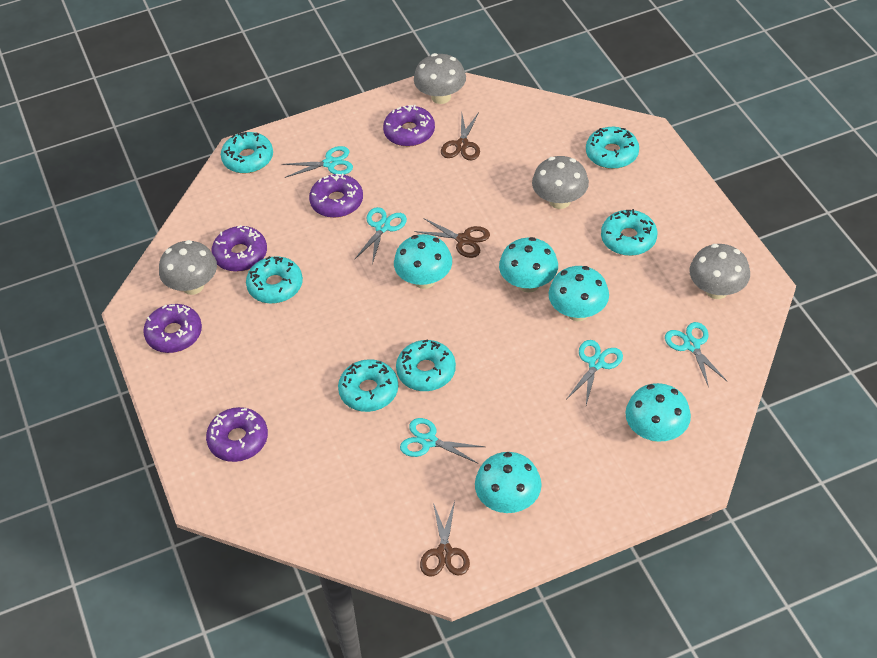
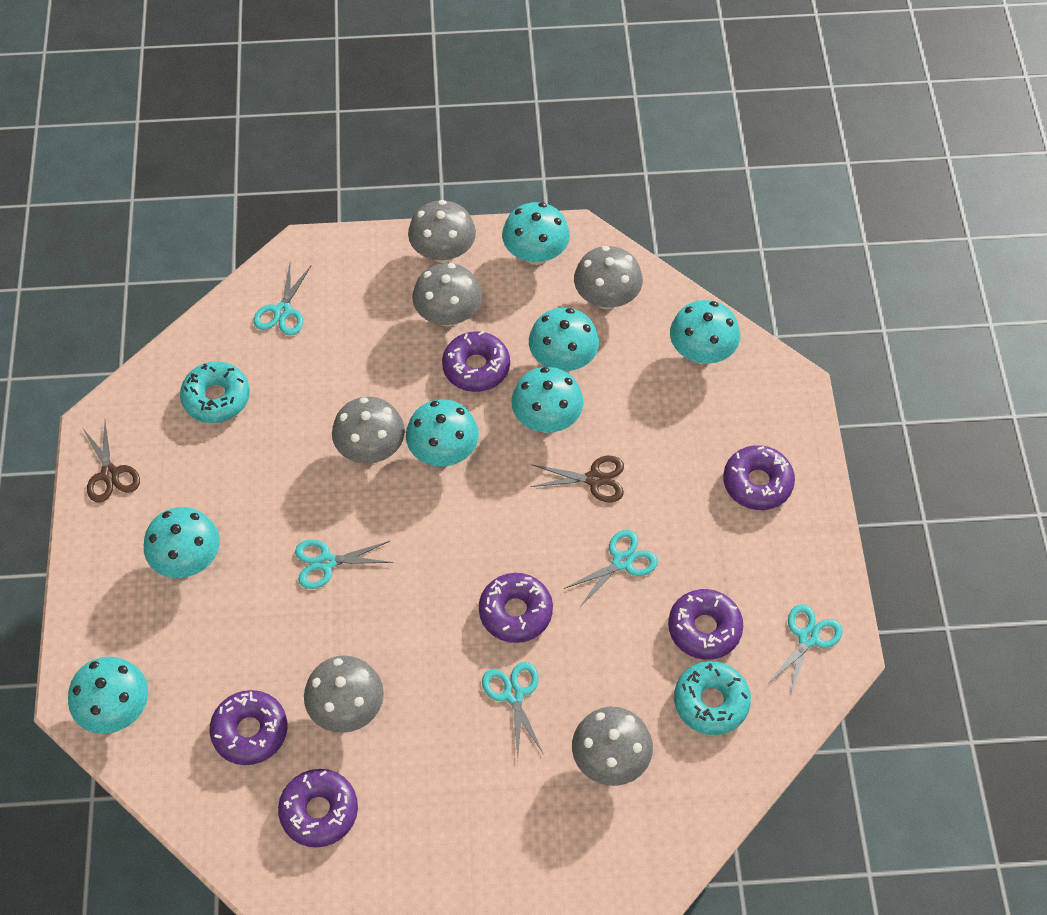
brown scissors: 3 -> 2
grey mushroom: 4 -> 6
purple donut: 5 -> 6
turquoise donut: 6 -> 2
turquoise mushroom: 5 -> 7

